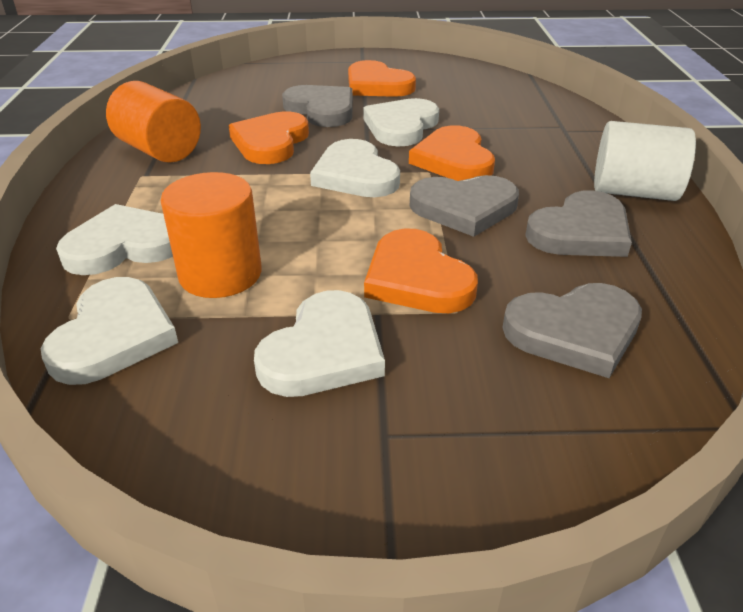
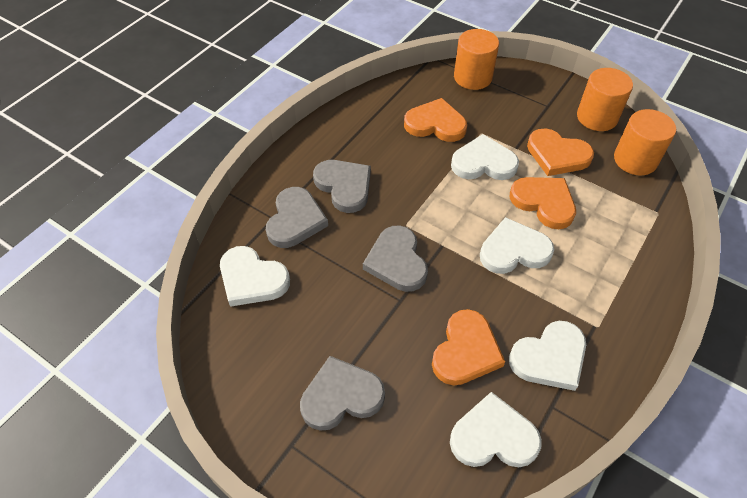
orange cylinder: 2 -> 3
white cylinder: 1 -> 0

